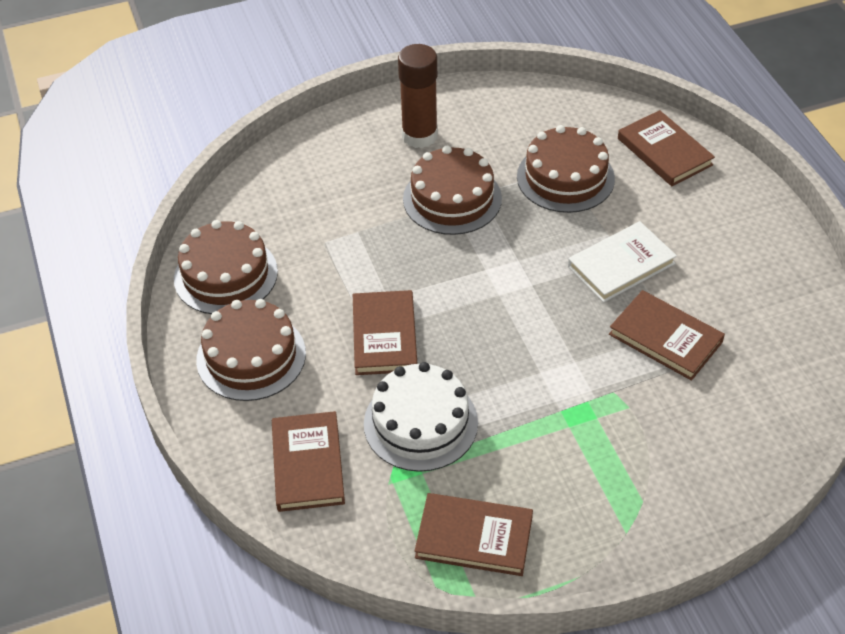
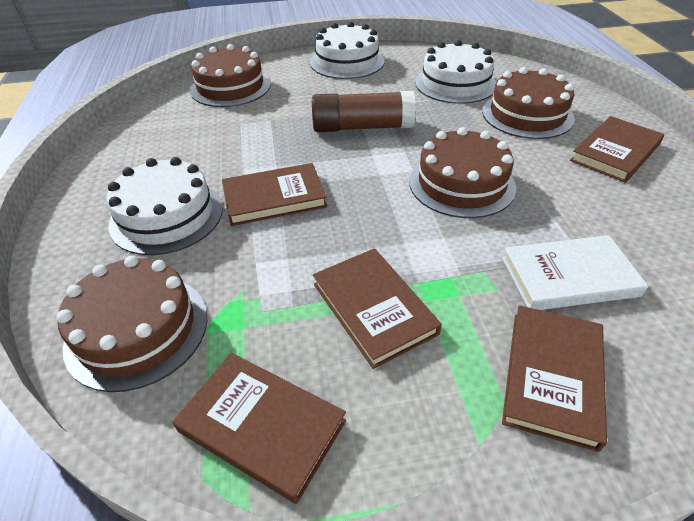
white cake: 1 -> 3

